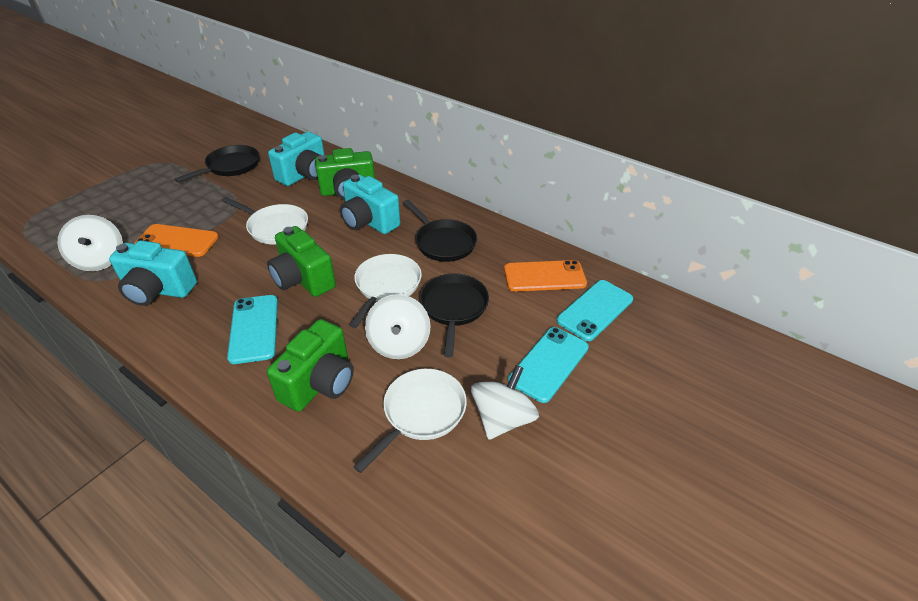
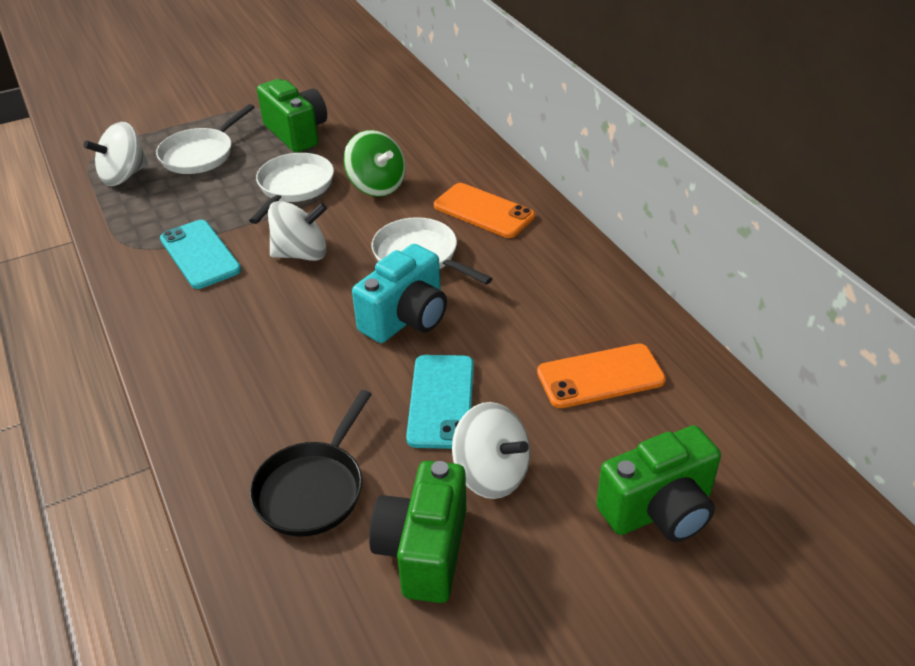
black pan: 3 -> 1
green spinning top: 0 -> 1
turquoise camera: 3 -> 1
turquoise phone: 3 -> 2

